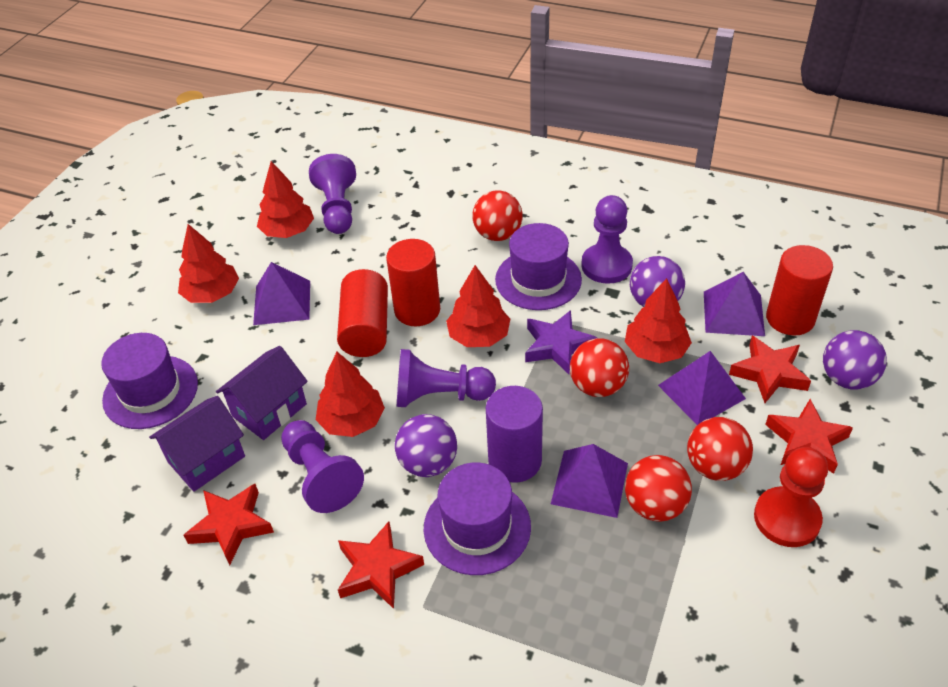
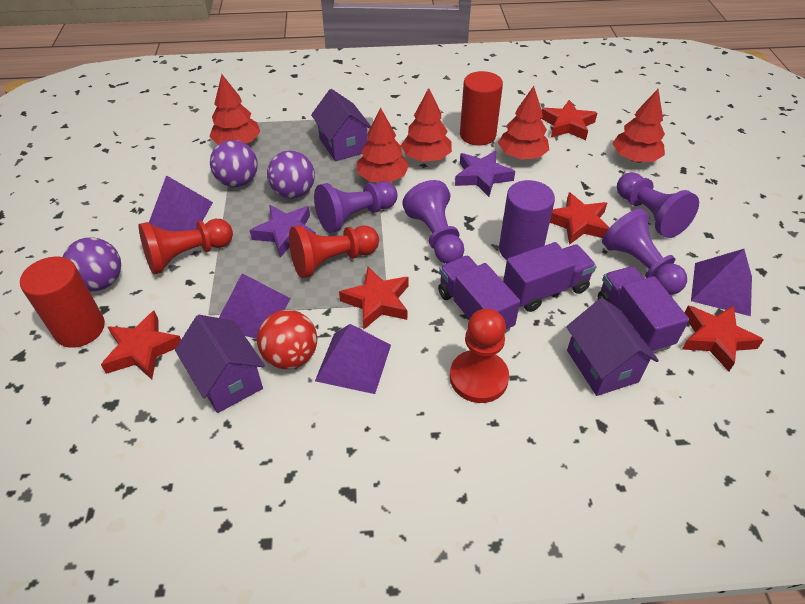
purple hat: 3 -> 0
purple house: 2 -> 3
purple star: 1 -> 2
purple truck: 0 -> 3
red ball: 4 -> 1
red cylinder: 3 -> 2
red pawn: 1 -> 3
red star: 4 -> 5

